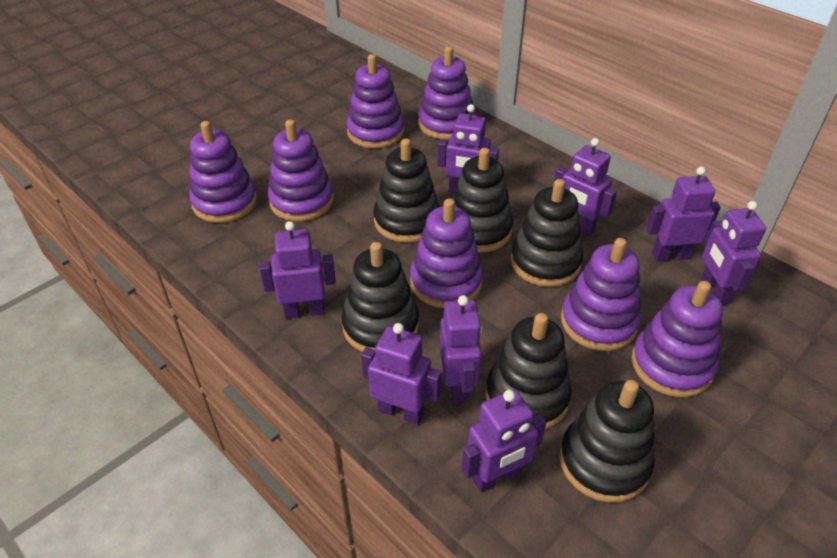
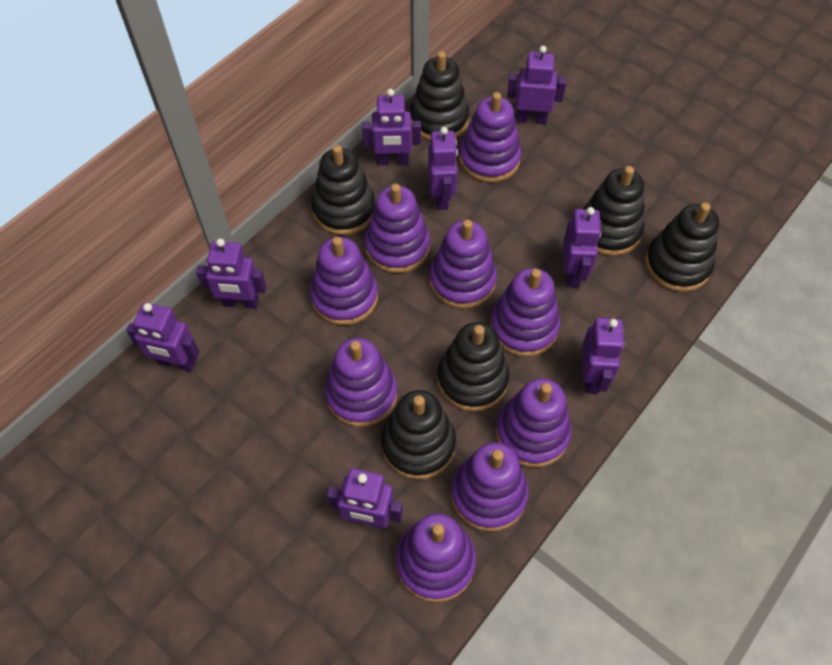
purple stacking toy: 7 -> 9

